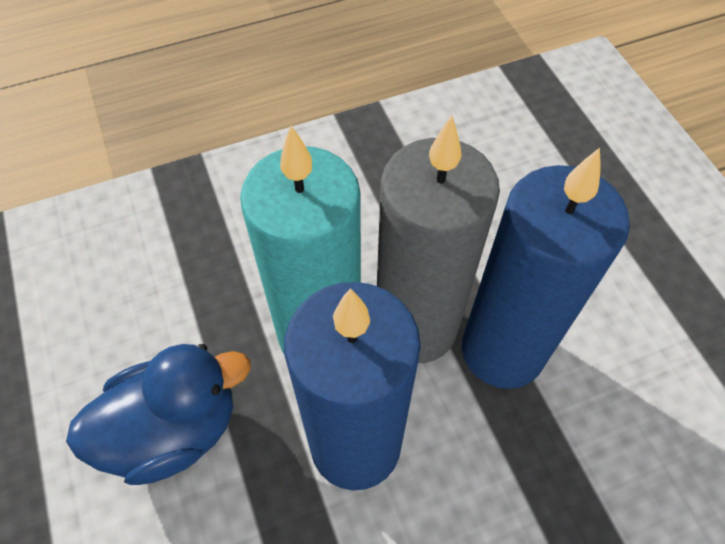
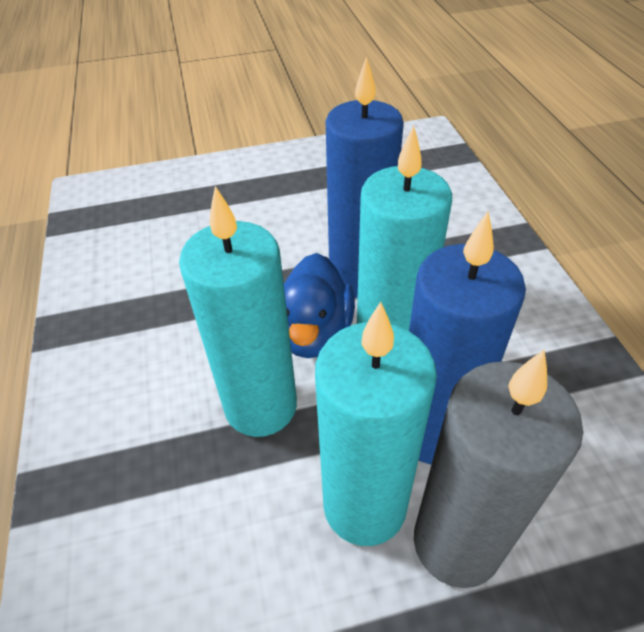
turquoise candle: 1 -> 3

